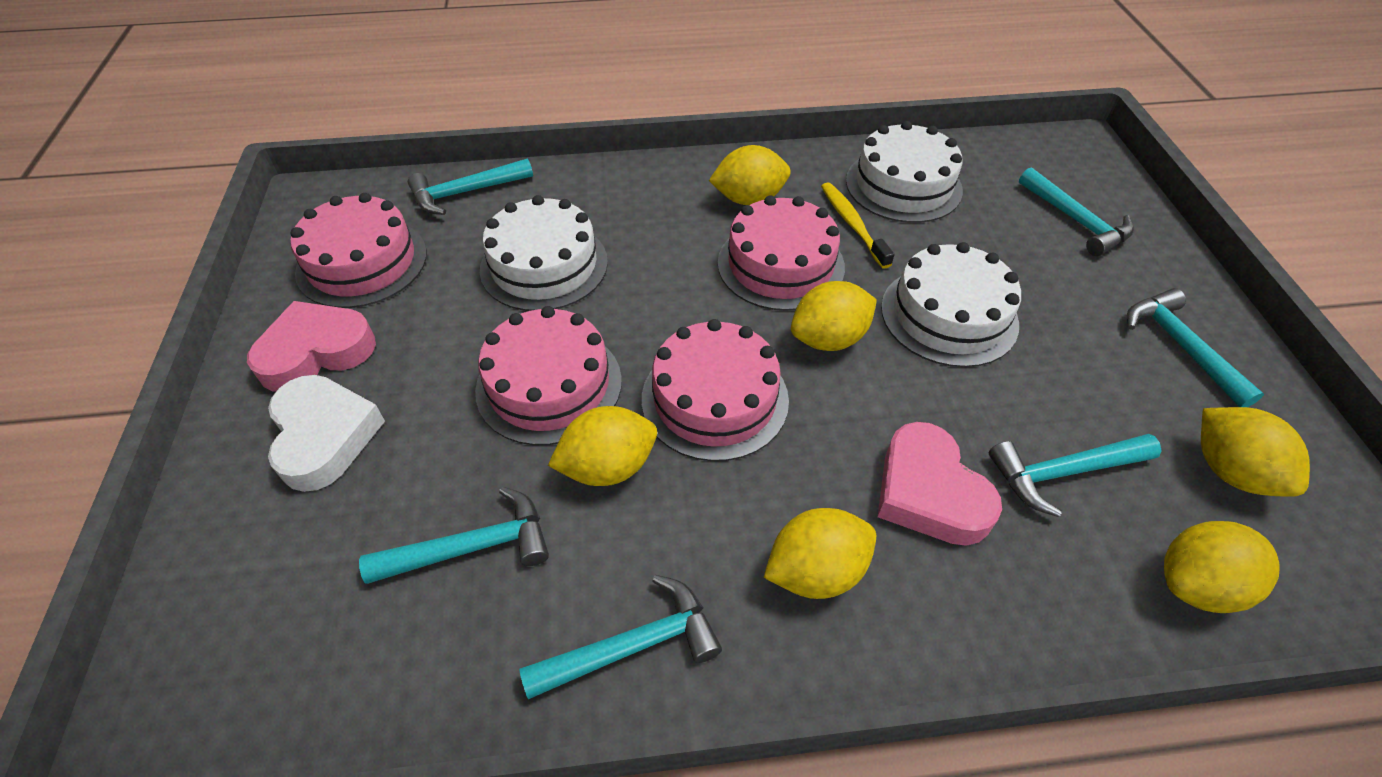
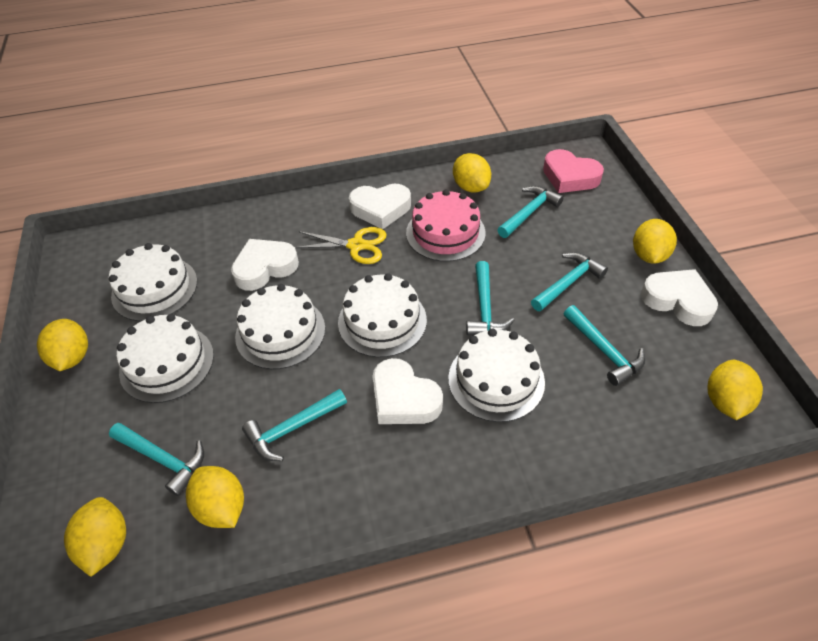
pink cake: 4 -> 1
pink heart: 2 -> 1
white cake: 3 -> 5
white heart: 1 -> 4
yellow scissors: 0 -> 1
yellow toothbrush: 1 -> 0

